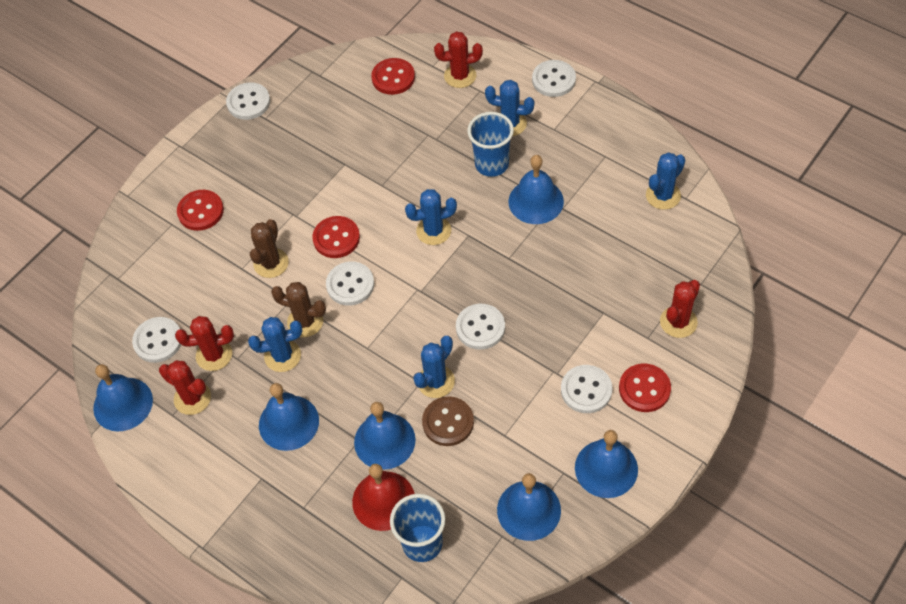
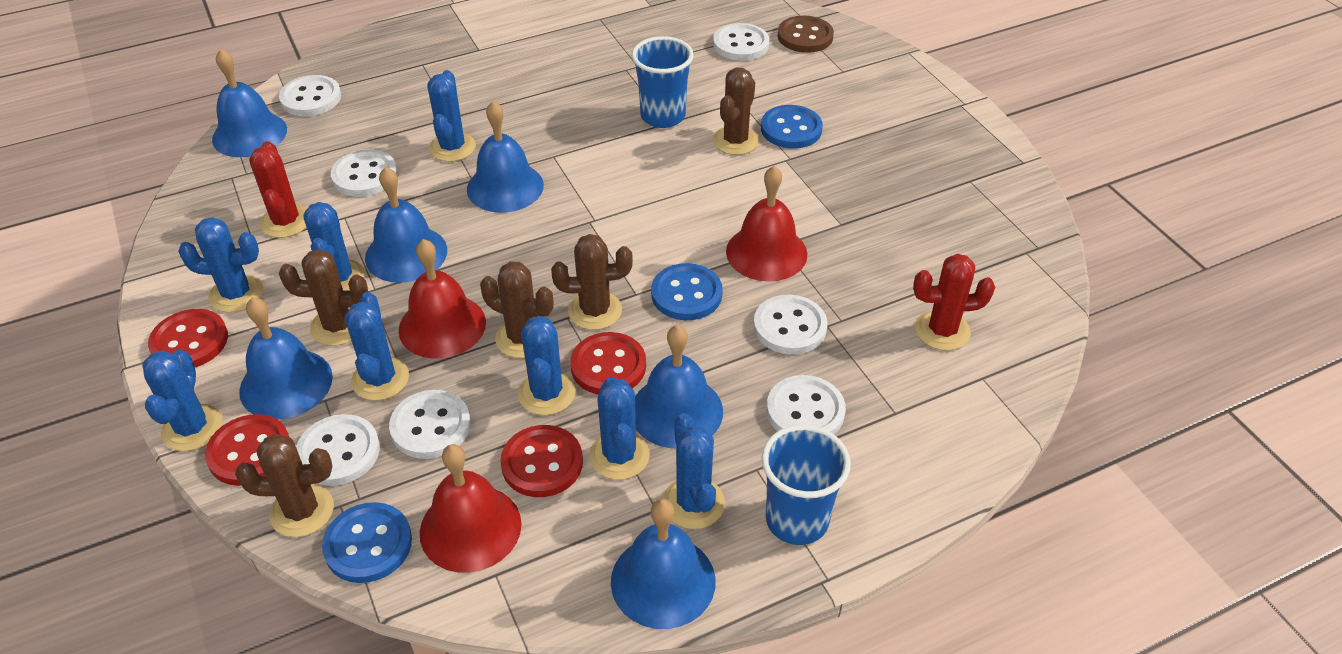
blue button: 0 -> 3
blue cactus: 5 -> 8
brown cactus: 2 -> 5
red bell: 1 -> 3
red cactus: 4 -> 2
white button: 6 -> 7

